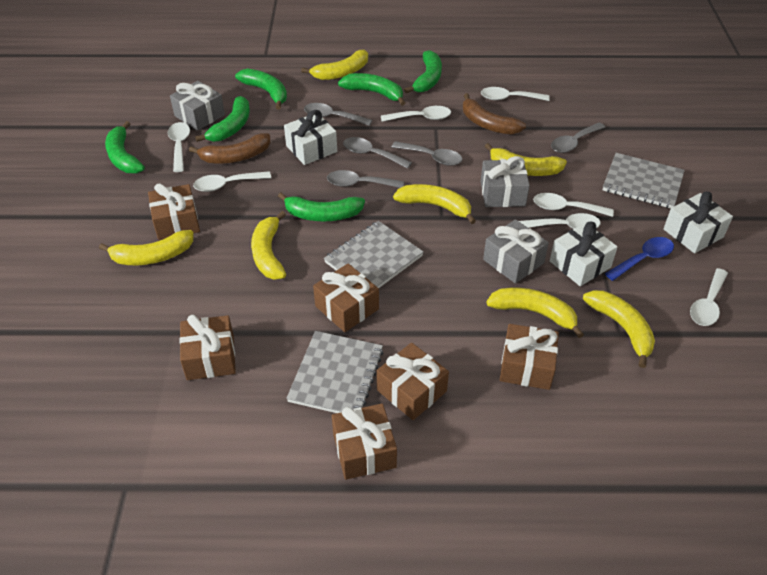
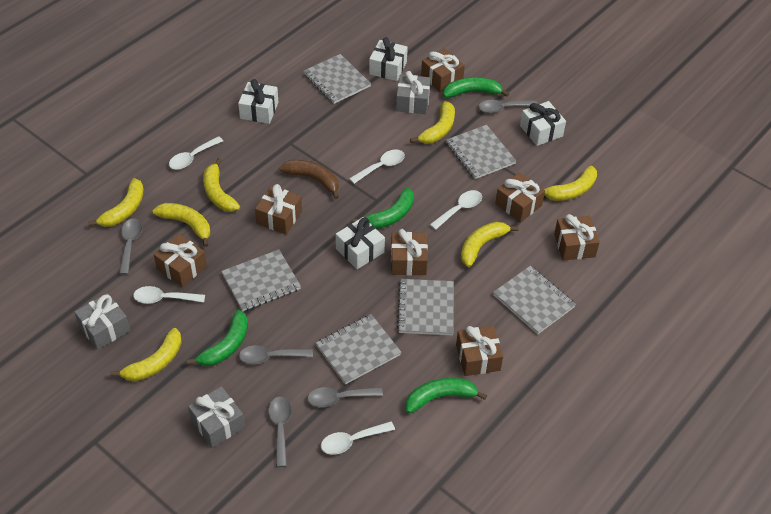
blue spoon: 1 -> 0
brown banana: 2 -> 1
brown gift: 6 -> 7
green banana: 6 -> 4
grey notebook: 3 -> 6
white gift: 3 -> 4
white spoon: 7 -> 5

